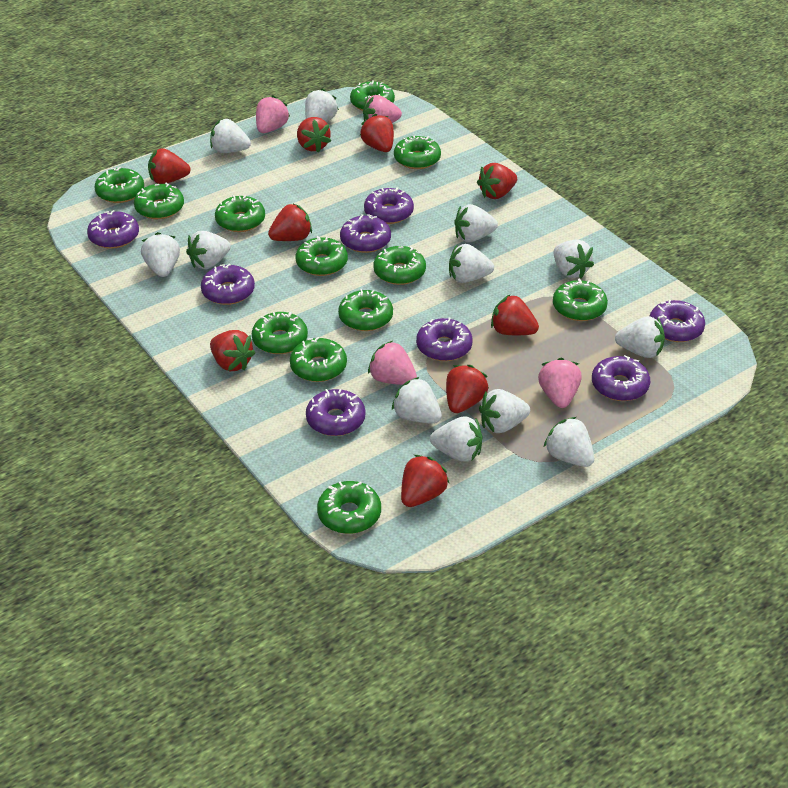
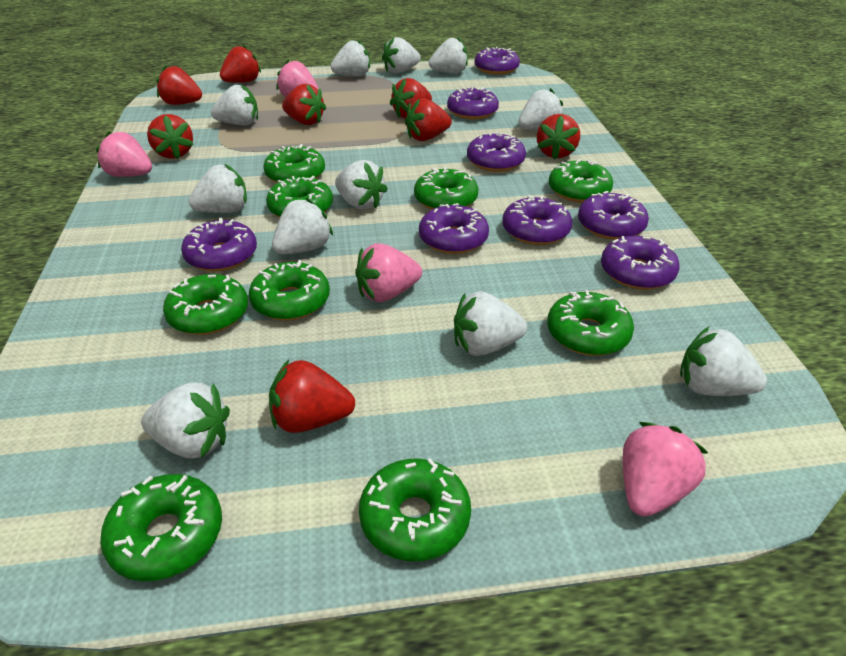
green donut: 12 -> 9
red strawberry: 9 -> 8
white strawberry: 12 -> 11

